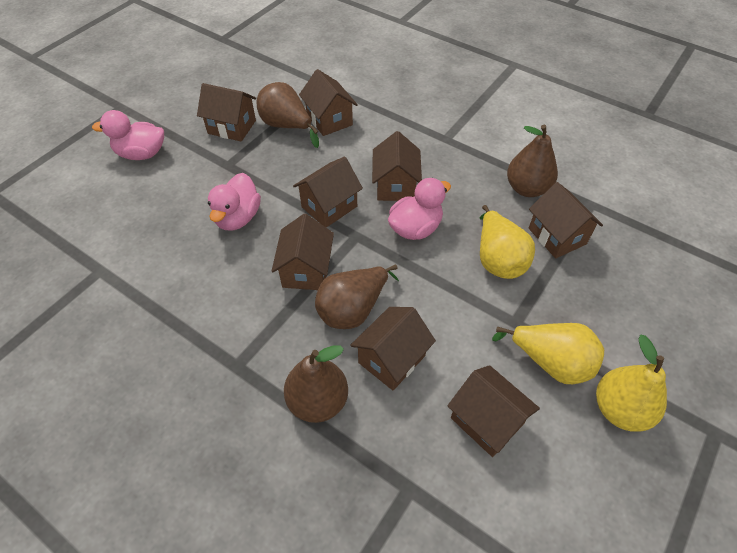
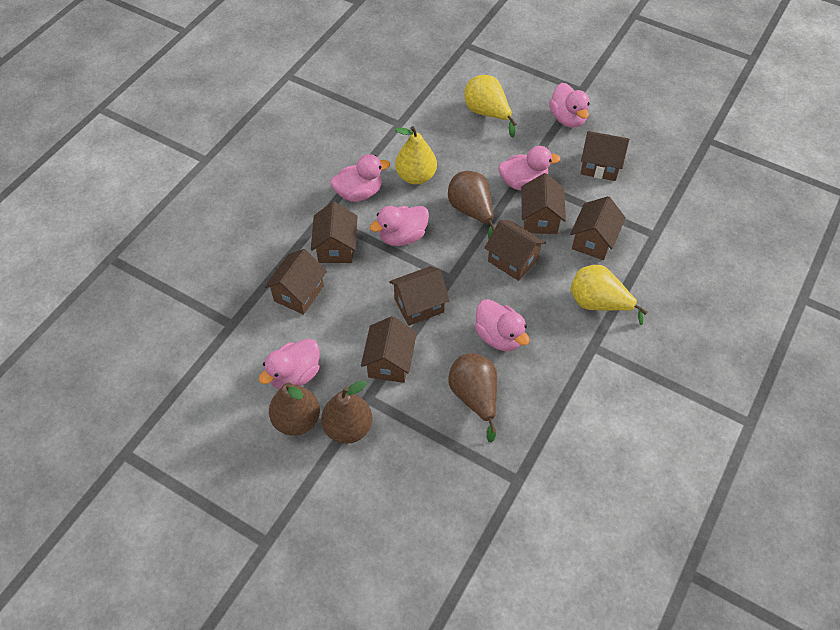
pink duck: 3 -> 6

